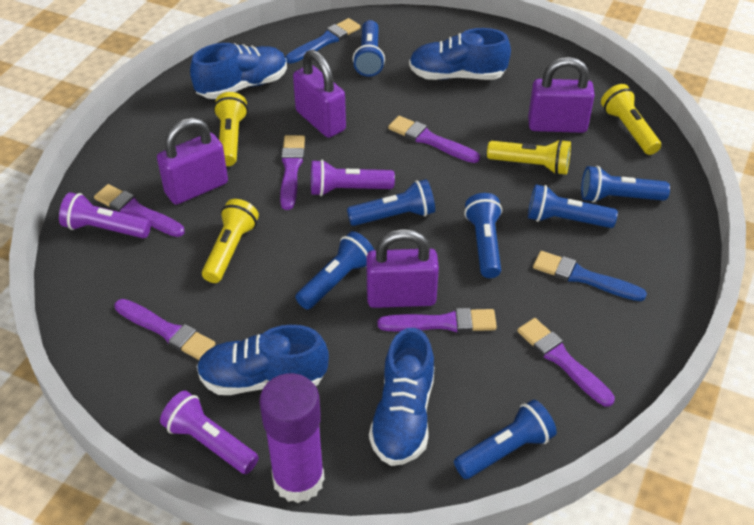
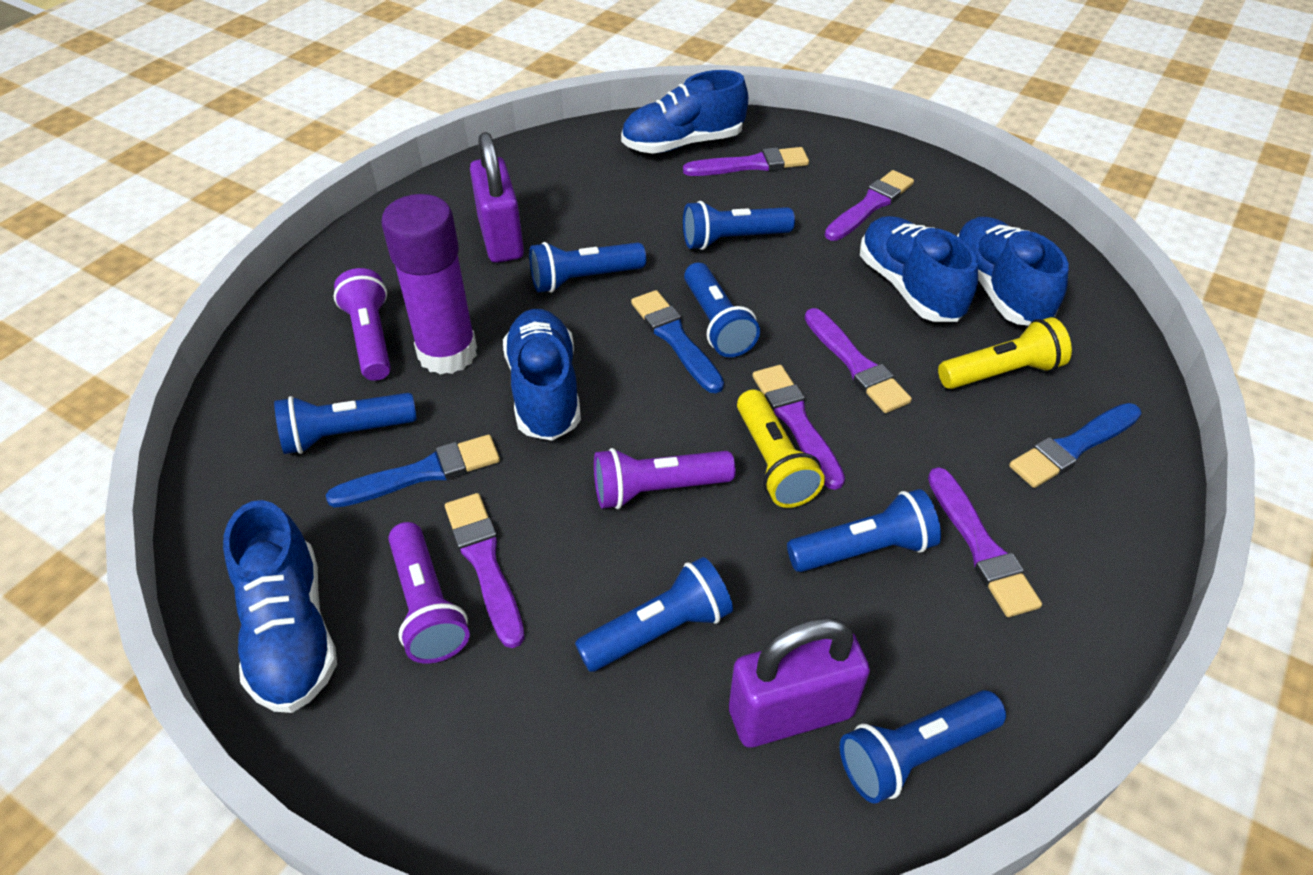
blue brush: 2 -> 3
blue shoe: 4 -> 5
purple padlock: 4 -> 2
yellow flashlight: 4 -> 2

